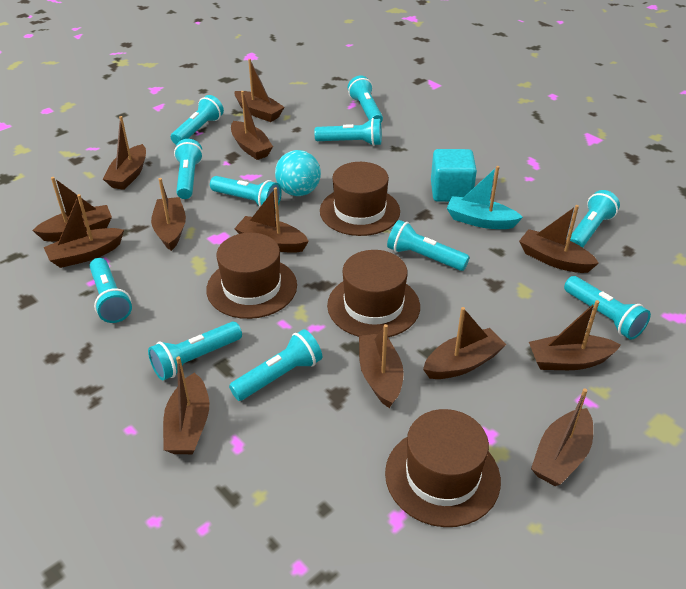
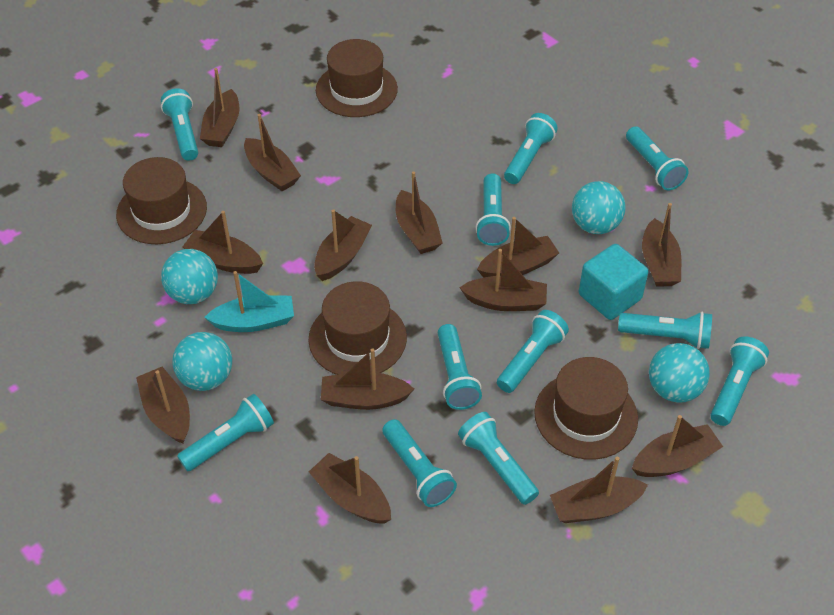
turquoise ball: 1 -> 4

